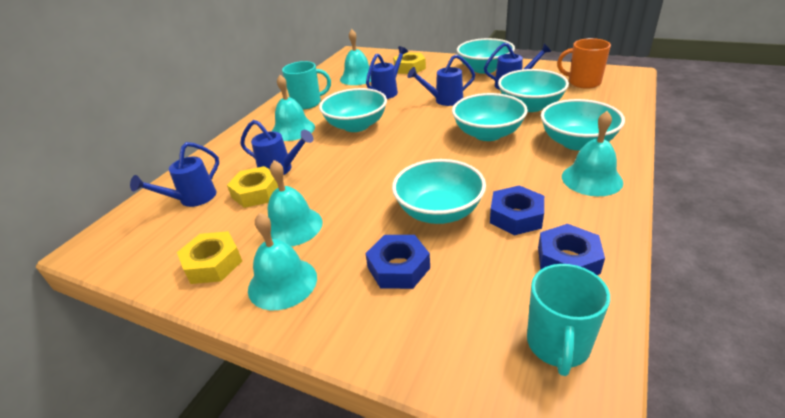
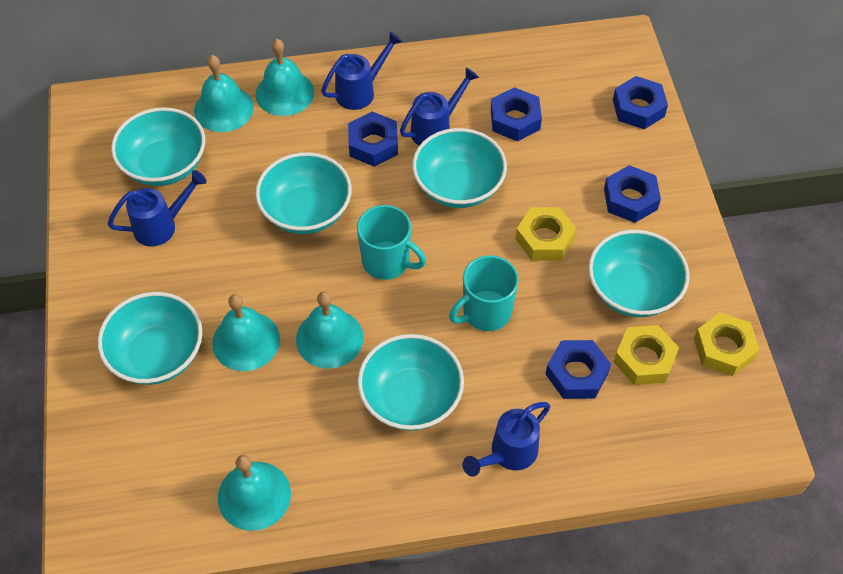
blue nut: 3 -> 5
blue watering can: 5 -> 4
orange mug: 1 -> 0

